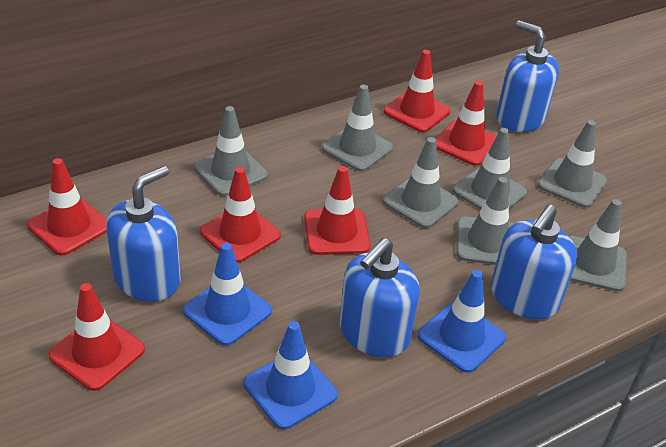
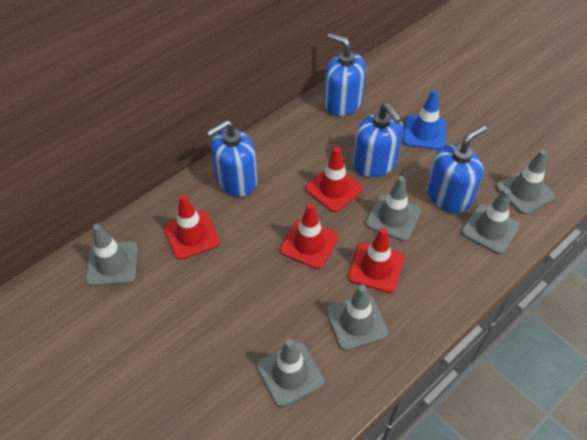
blue traffic cone: 3 -> 1
grey traffic cone: 7 -> 6
red traffic cone: 6 -> 4

